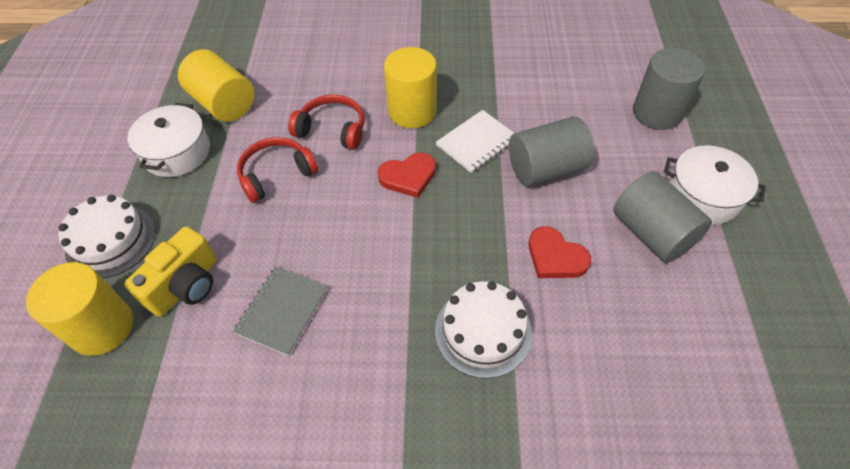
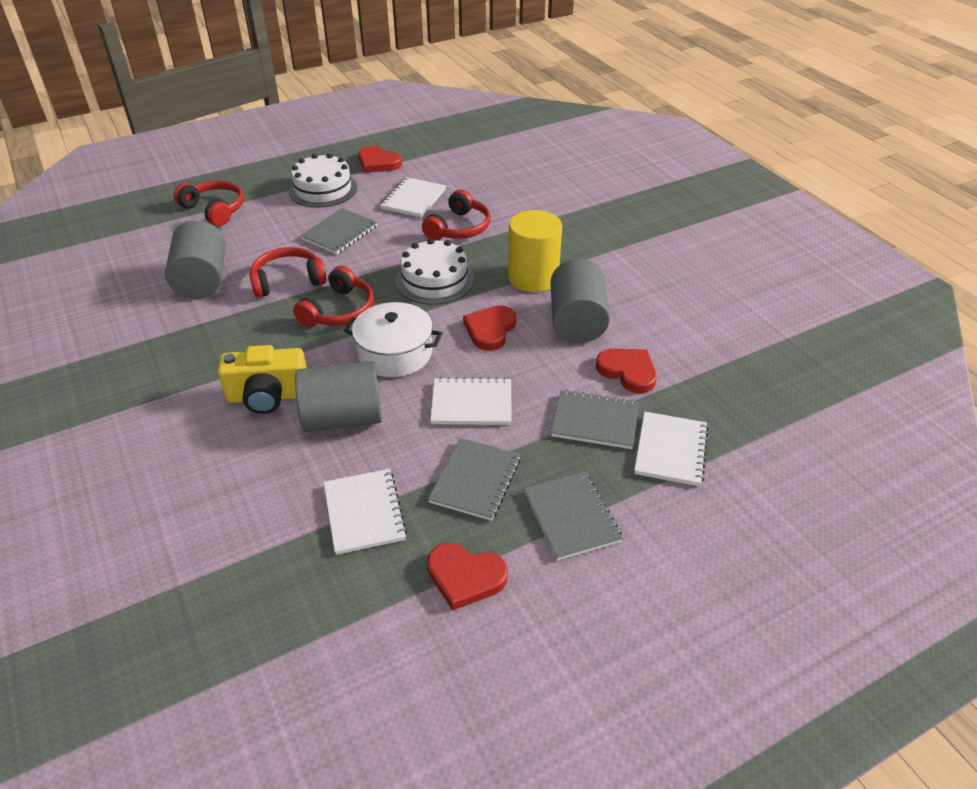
grey notebook: 1 -> 4
red headphones: 2 -> 4
red heart: 2 -> 4
white notebook: 1 -> 4
white pot: 2 -> 1
yellow cylinder: 3 -> 1

